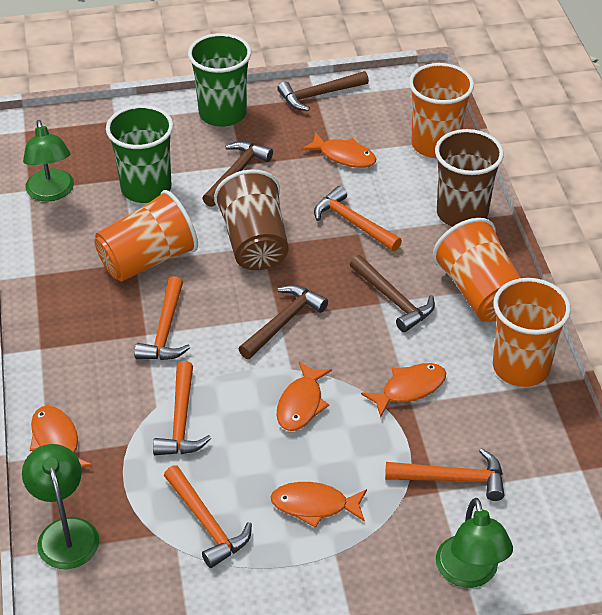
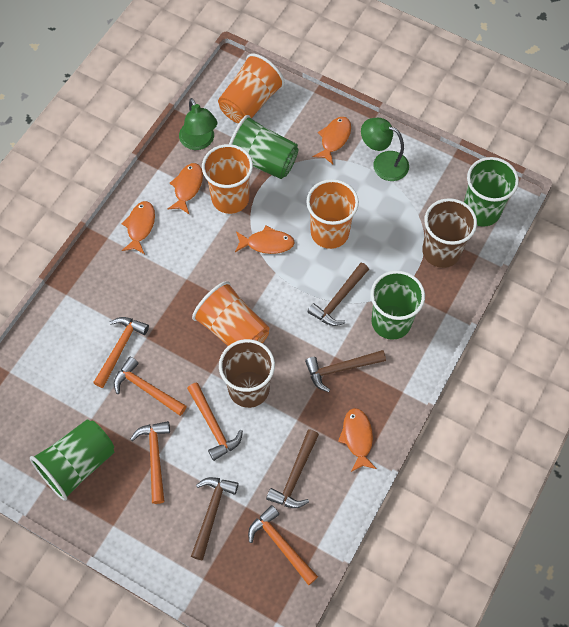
green cup: 2 -> 4
green lamp: 3 -> 2

